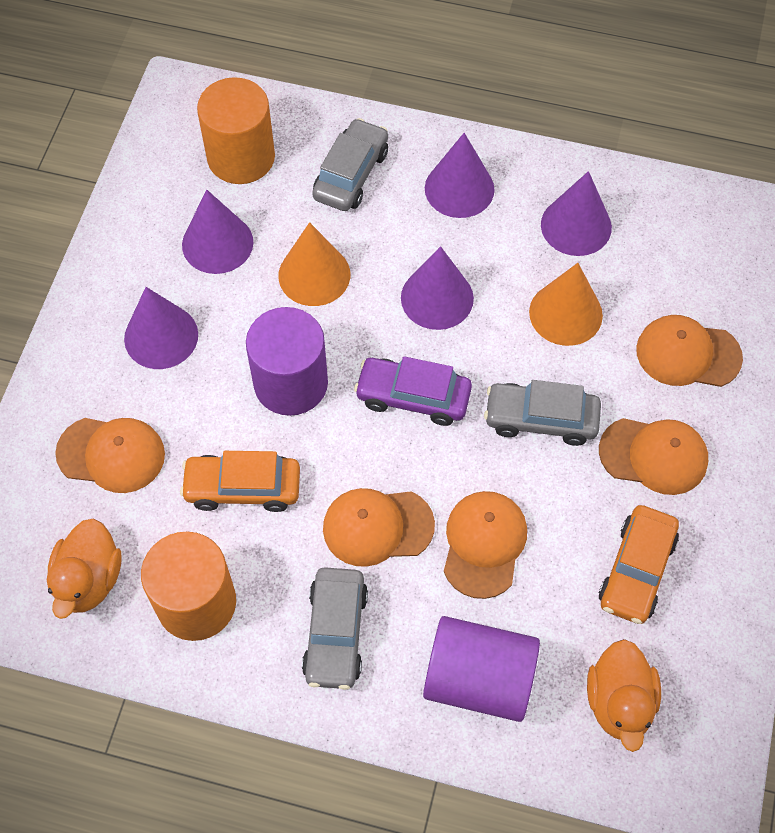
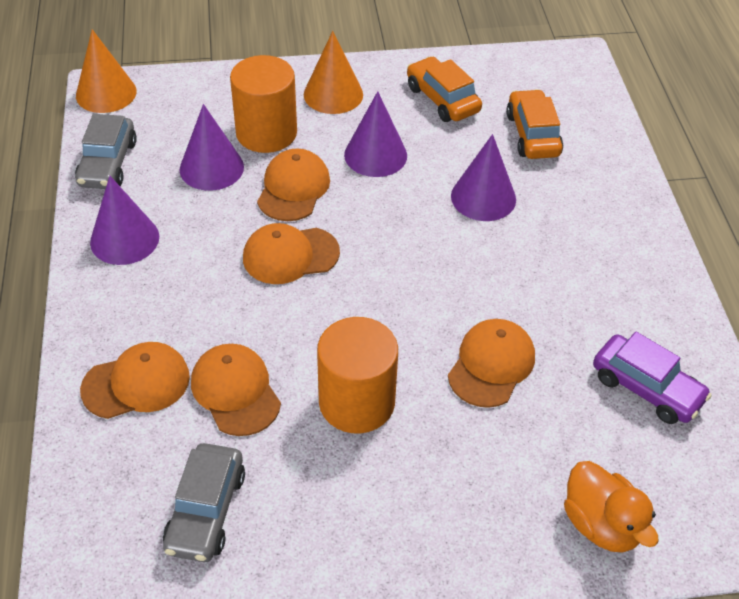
grey car: 3 -> 2
orange duck: 2 -> 1
purple cone: 5 -> 4
purple cylinder: 2 -> 0

